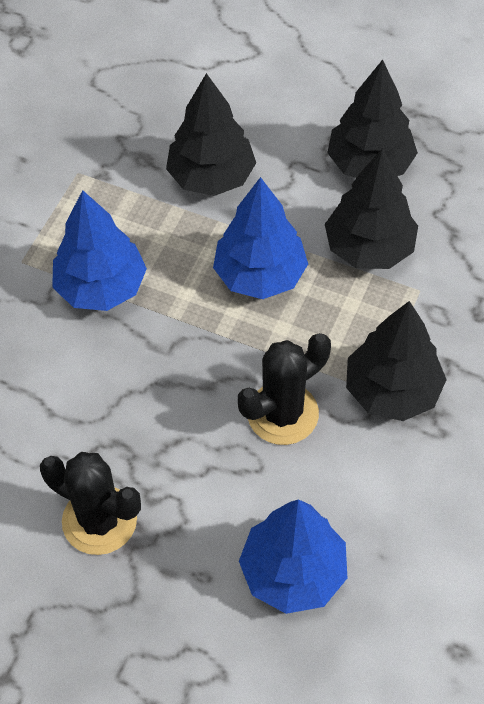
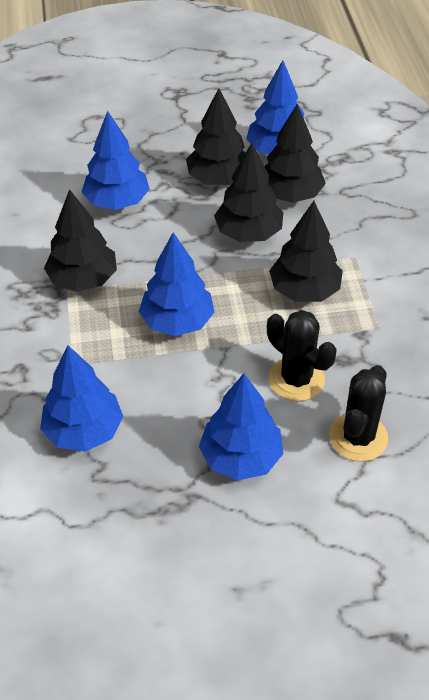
black tree: 4 -> 5
blue tree: 3 -> 5

